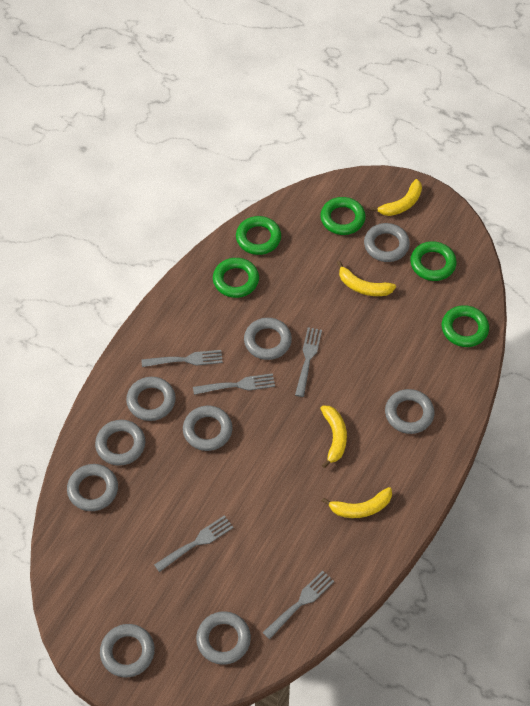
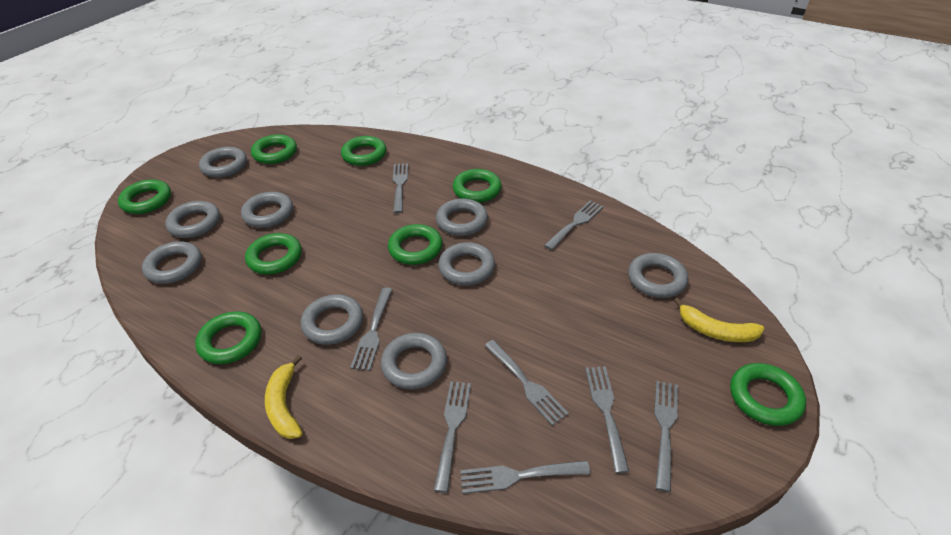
green ring: 5 -> 8
grey fork: 5 -> 8
yellow banana: 4 -> 2

